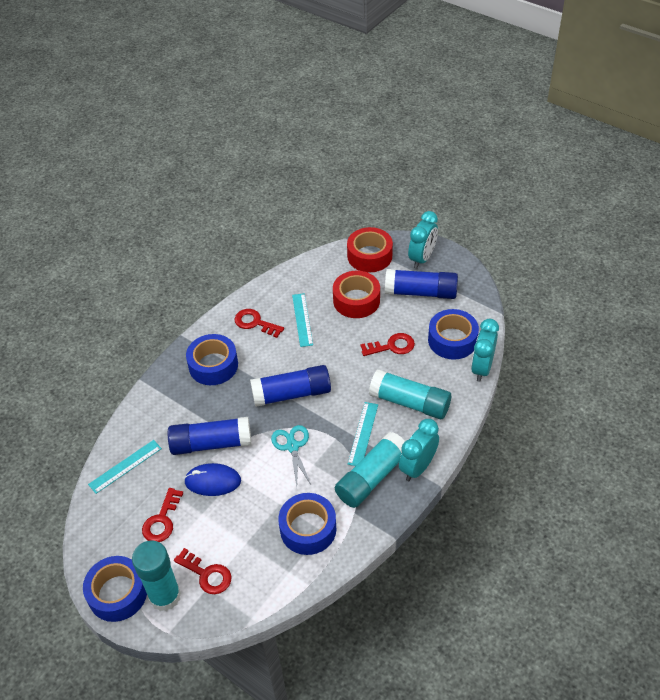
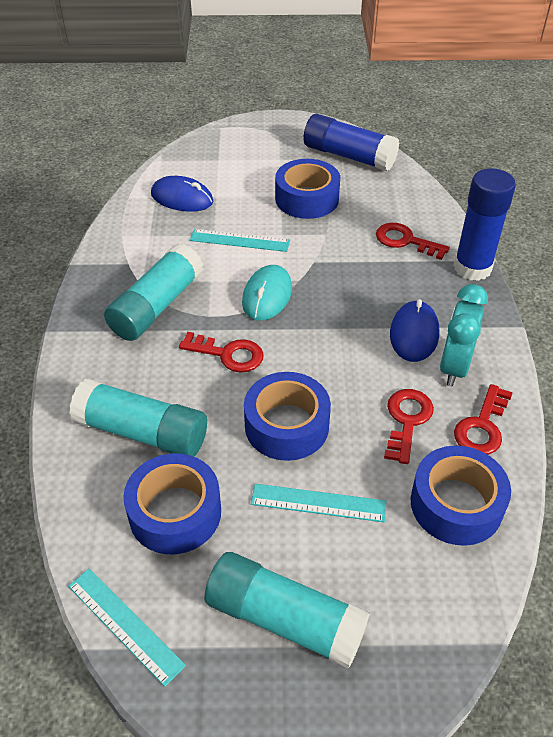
blue glue stick: 3 -> 2
blue mouse: 1 -> 2
red tape: 2 -> 0
turquoise clock: 3 -> 1
turquoise mouse: 0 -> 1
turquoise scissors: 1 -> 0

